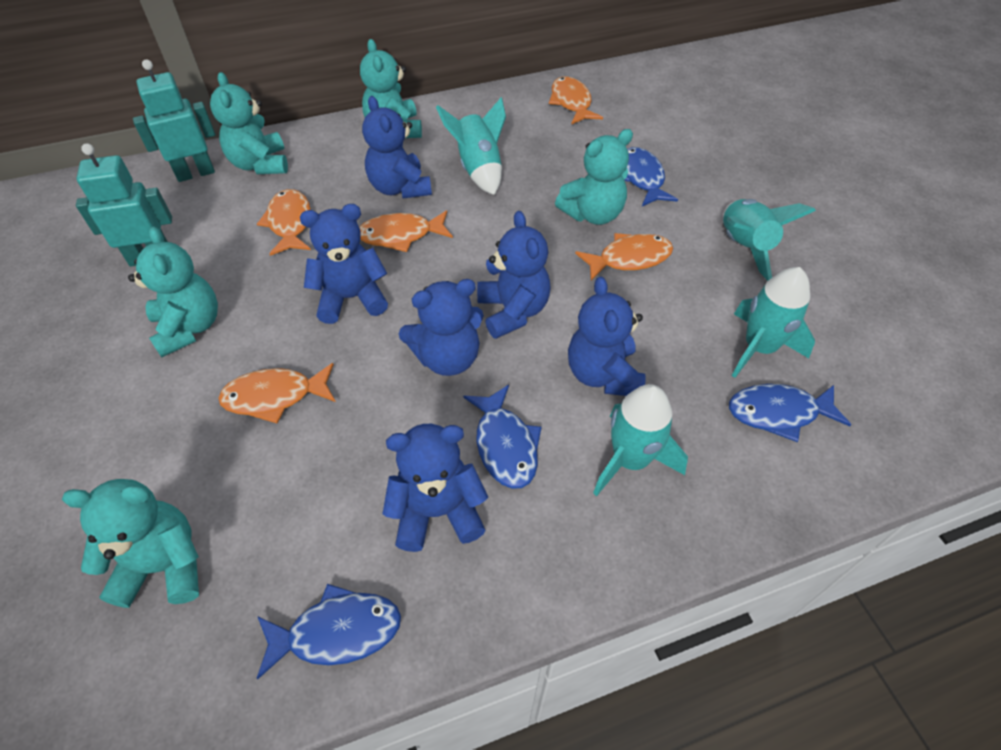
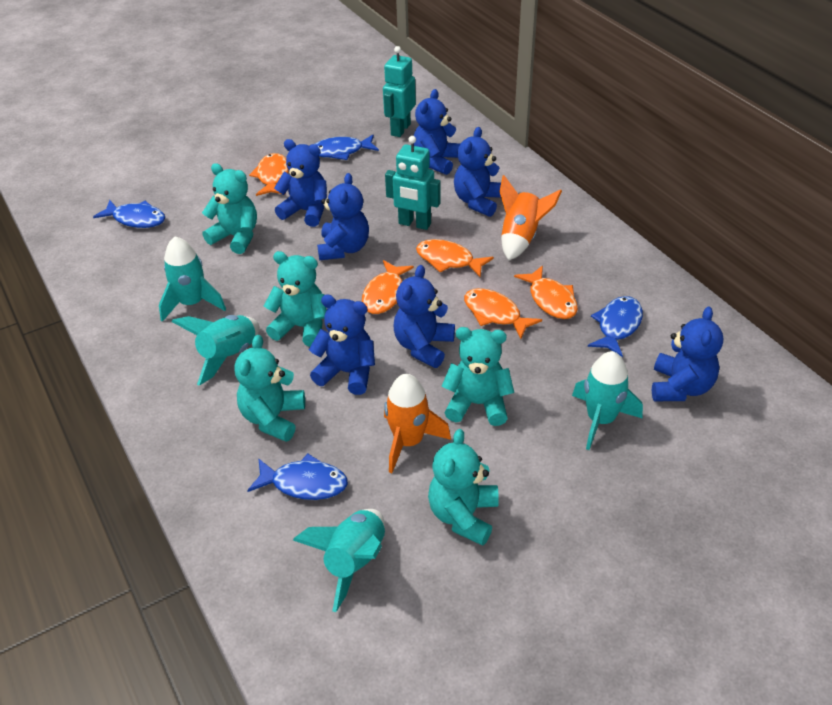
blue teddy bear: 6 -> 7
orange rocket: 0 -> 2

